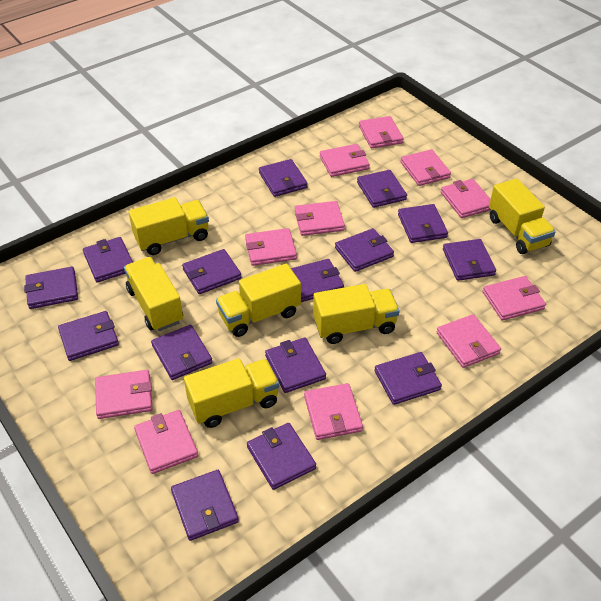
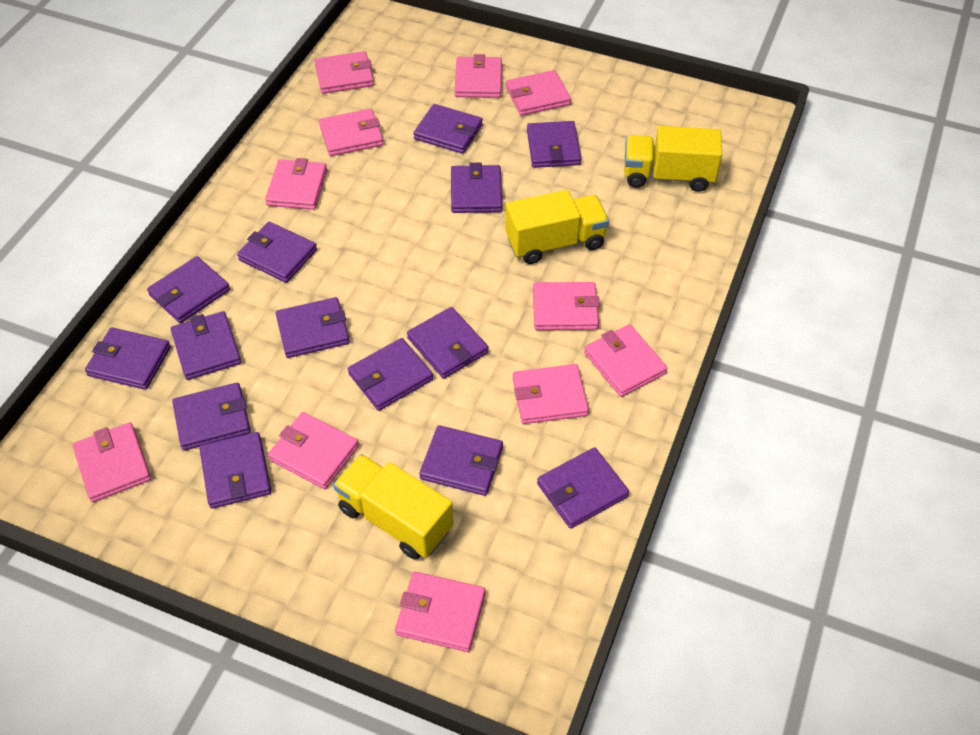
purple wallet: 15 -> 14
yellow truck: 6 -> 3

